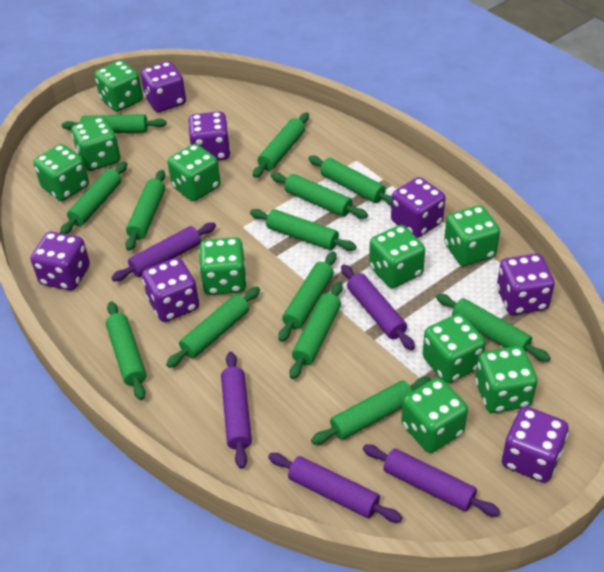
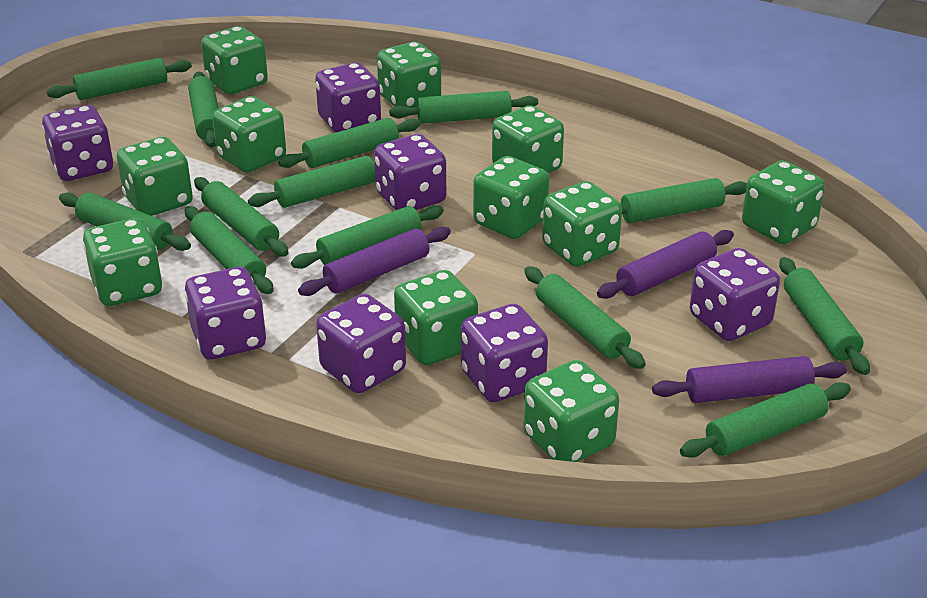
green dice: 10 -> 11
purple rolling pin: 5 -> 3

